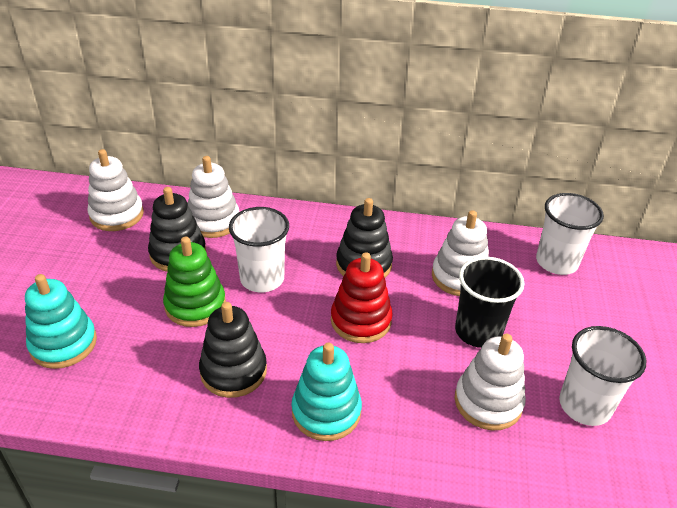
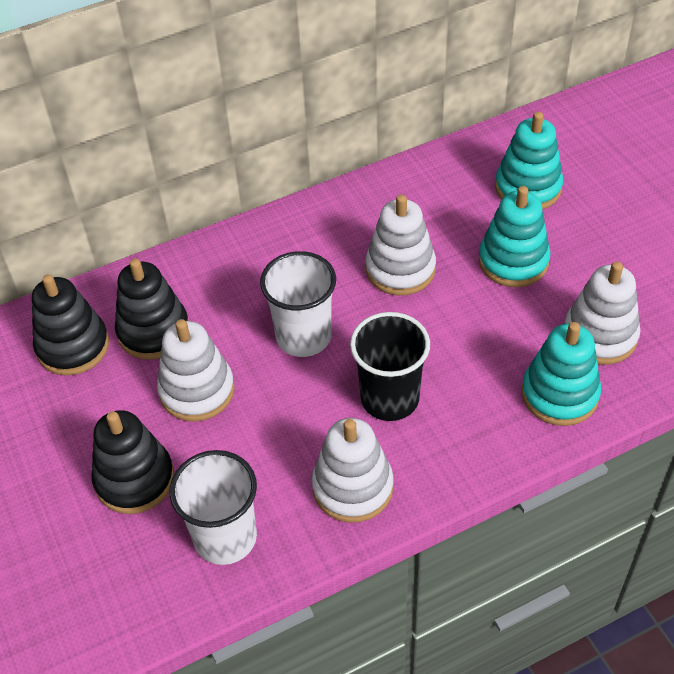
green stacking toy: 1 -> 0
red stacking toy: 1 -> 0
turquoise stacking toy: 2 -> 3
white cup: 3 -> 2

